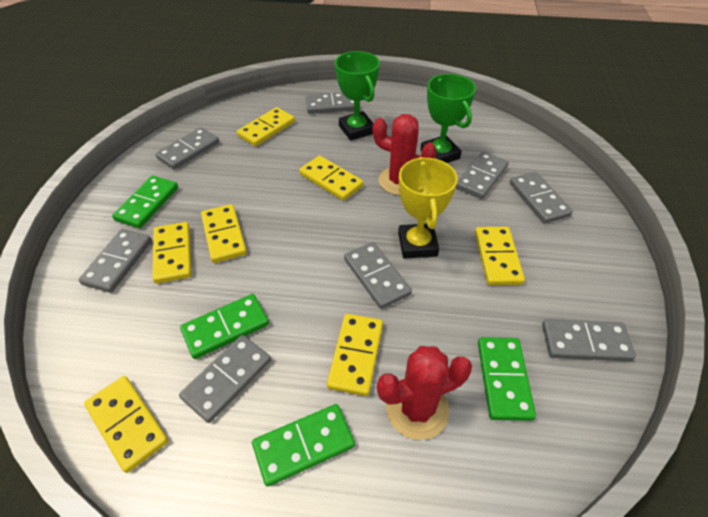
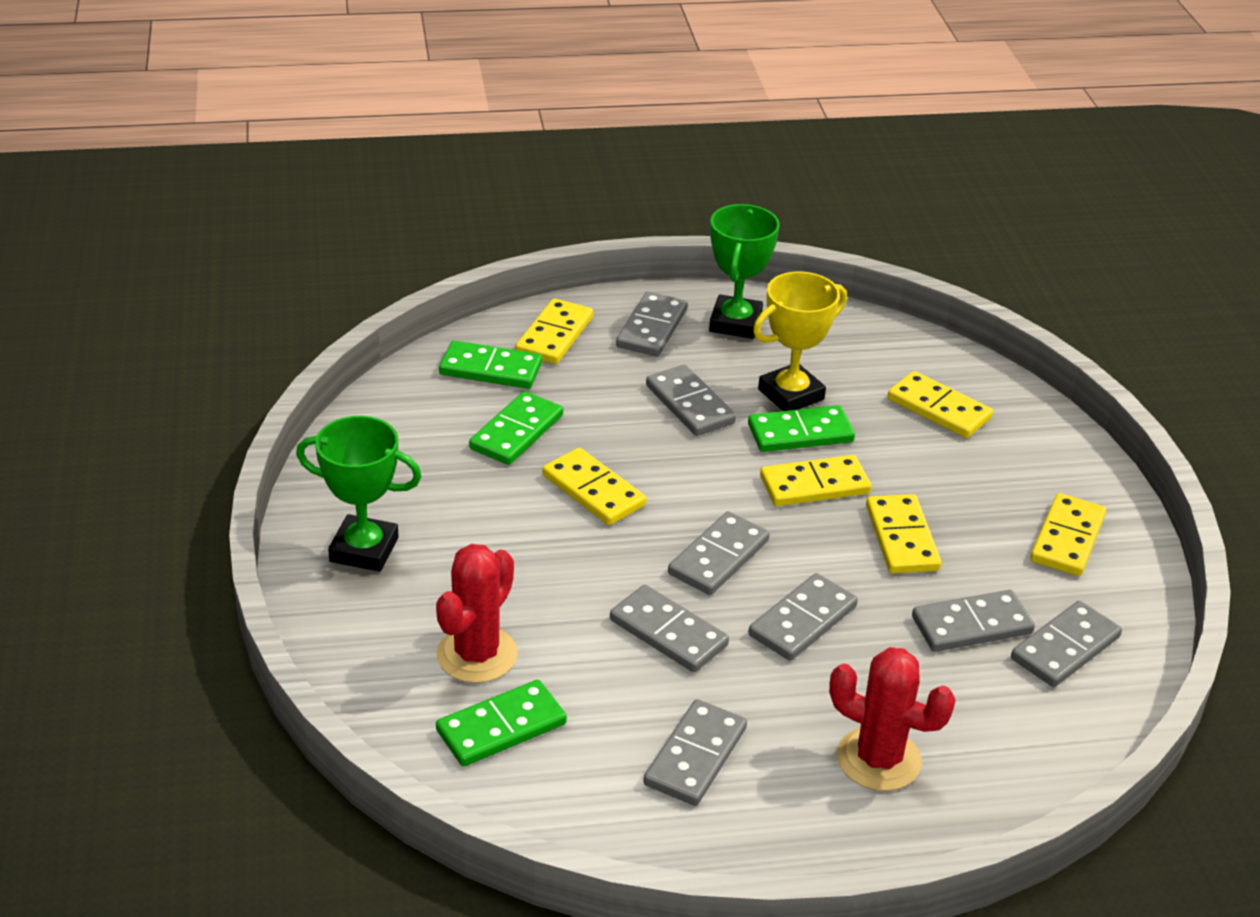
yellow domino: 7 -> 6

